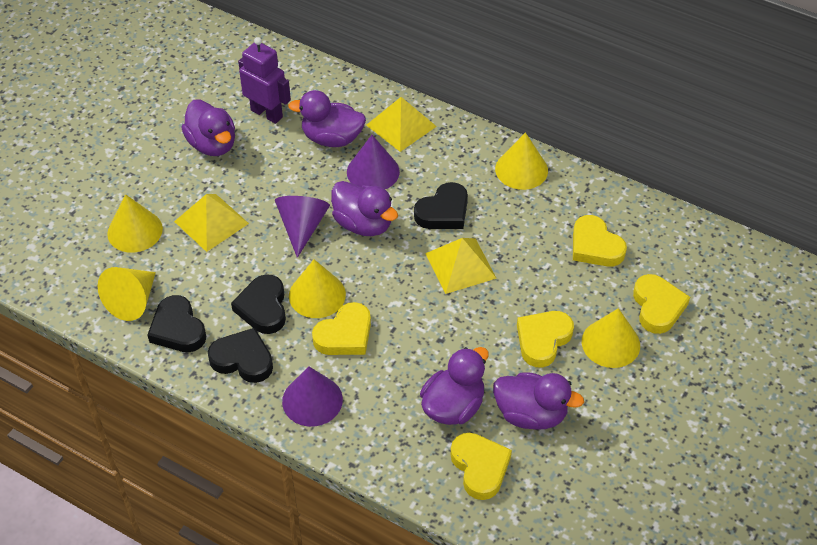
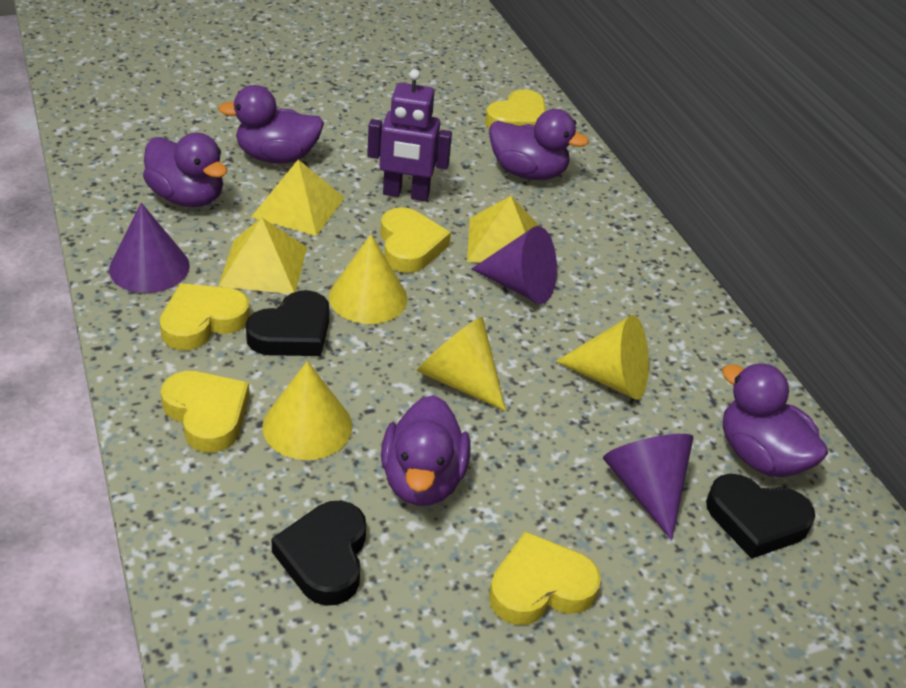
black heart: 4 -> 3
yellow cone: 5 -> 4

